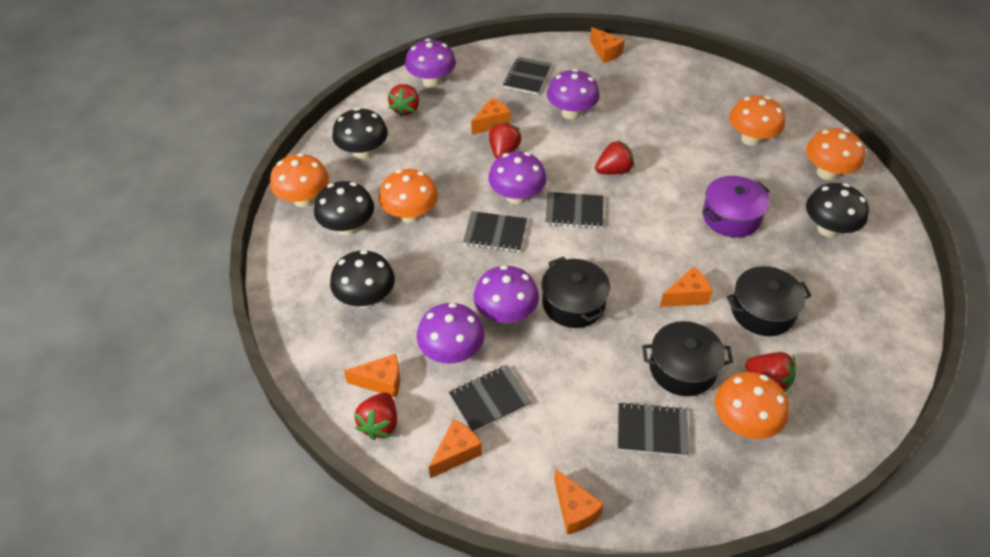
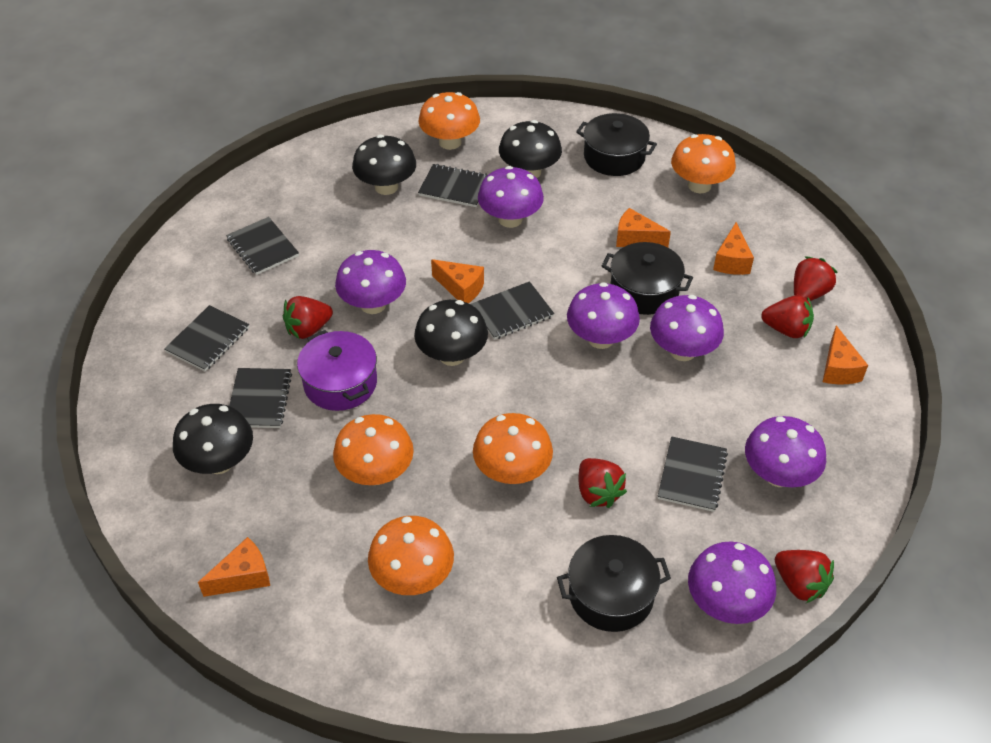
black notebook: 5 -> 6
orange cheese: 6 -> 5
purple mushroom: 5 -> 6

